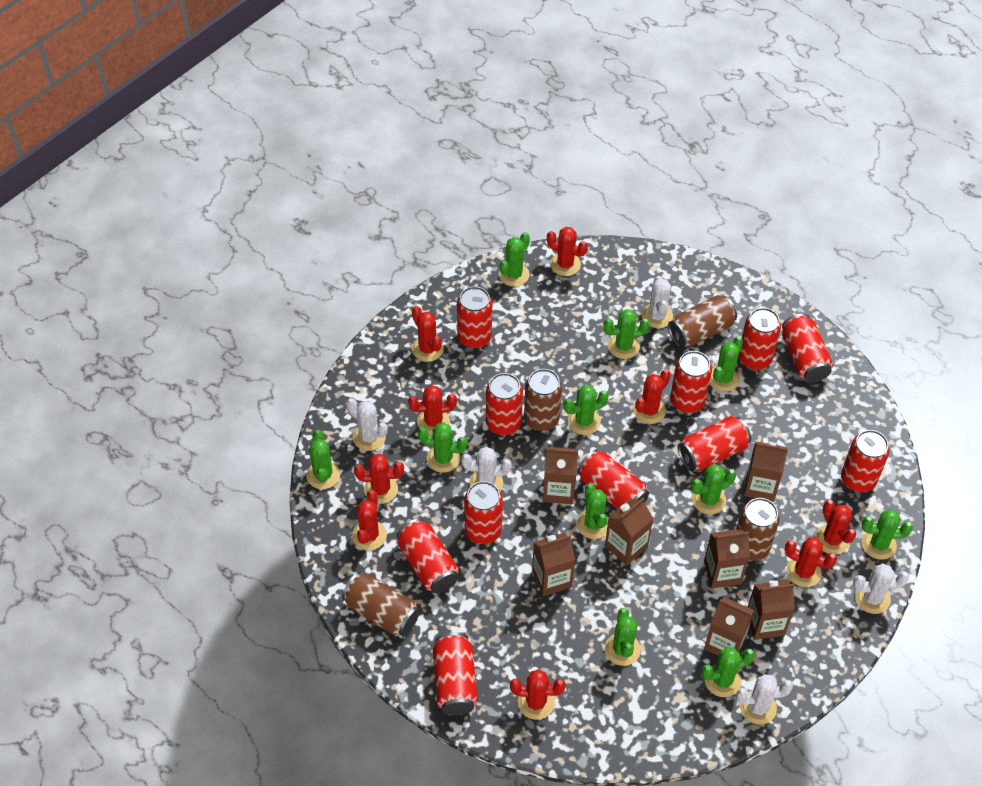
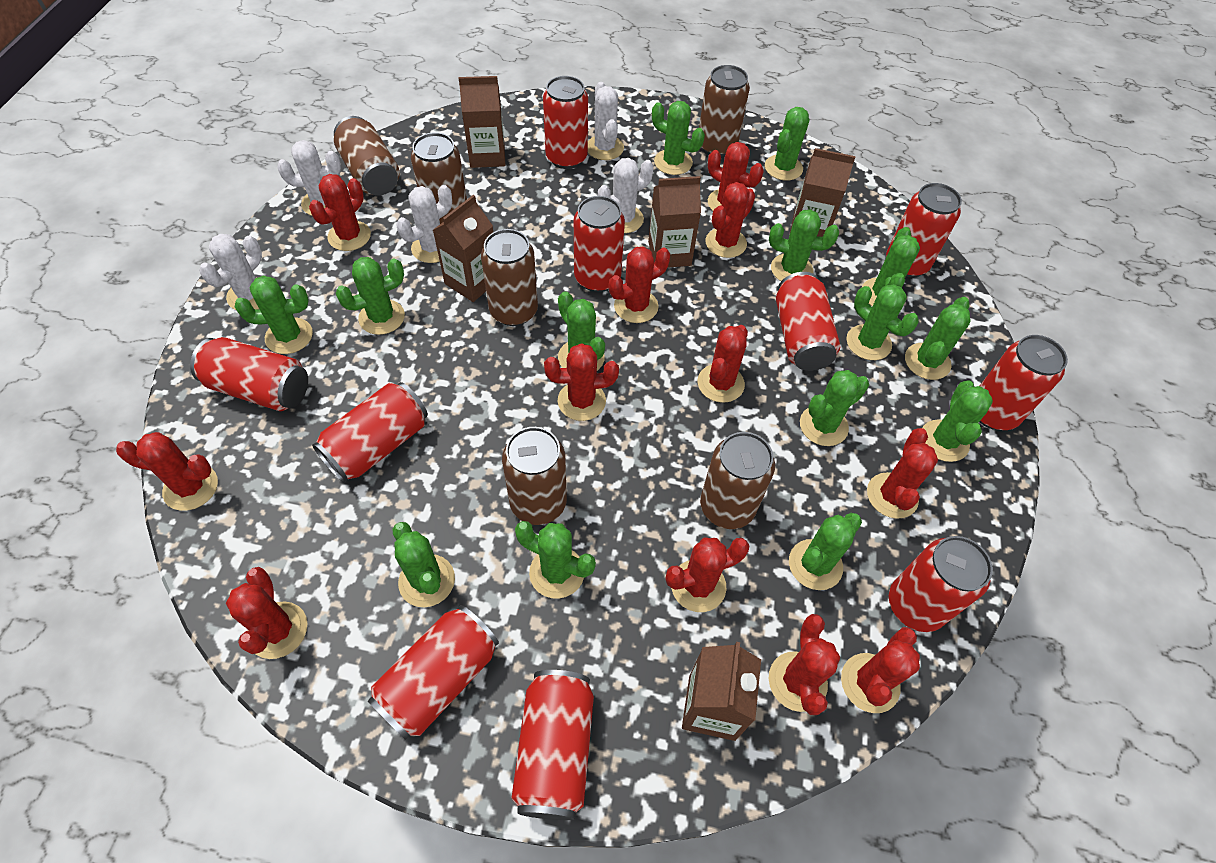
brown can: 4 -> 6
brown carton: 7 -> 5
green cactus: 11 -> 14
red cactus: 9 -> 12
red can: 11 -> 10

